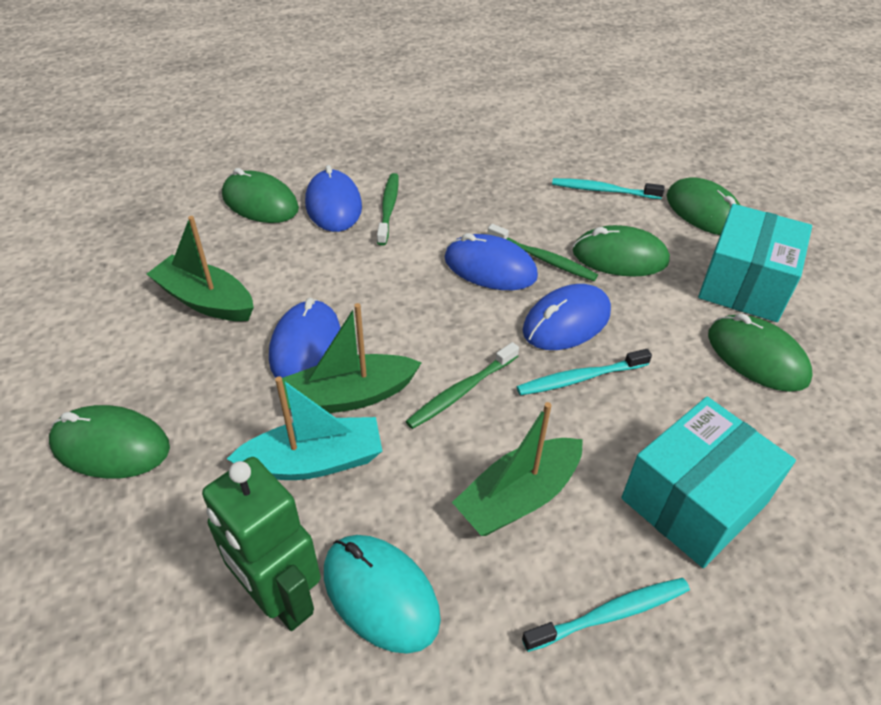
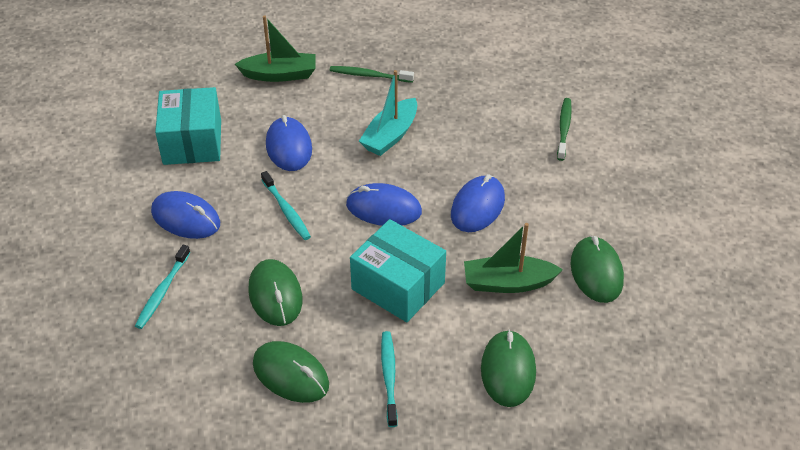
green boat: 3 -> 2
green mouse: 5 -> 4
green robot: 1 -> 0
green toothbrush: 3 -> 2
turquoise mouse: 1 -> 0

